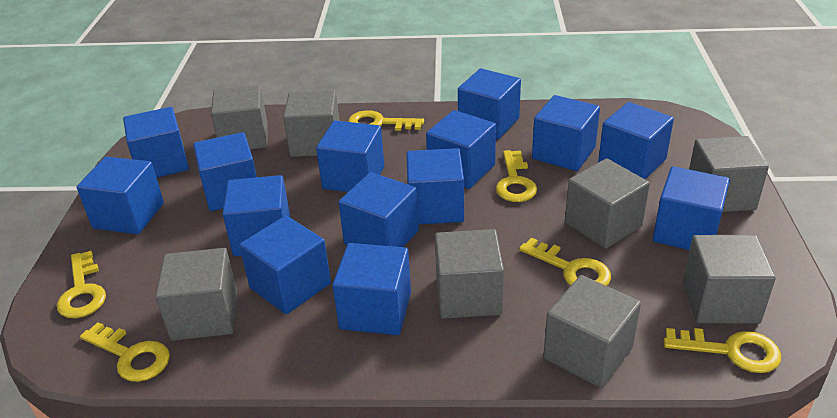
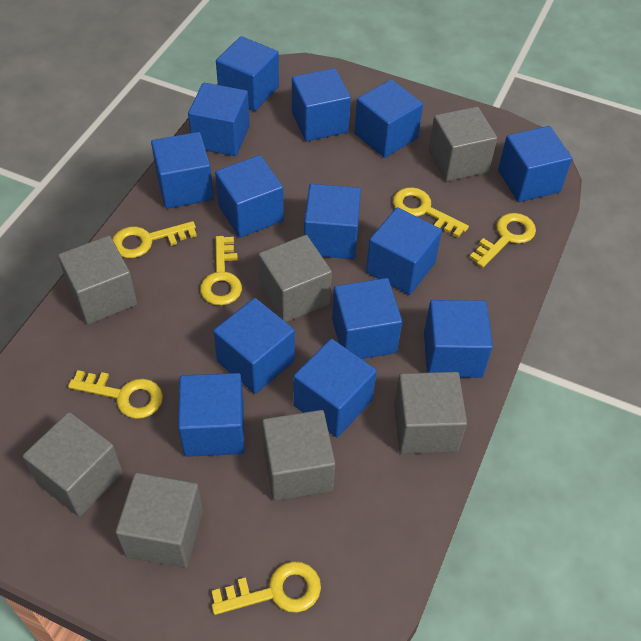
grey cube: 8 -> 7

